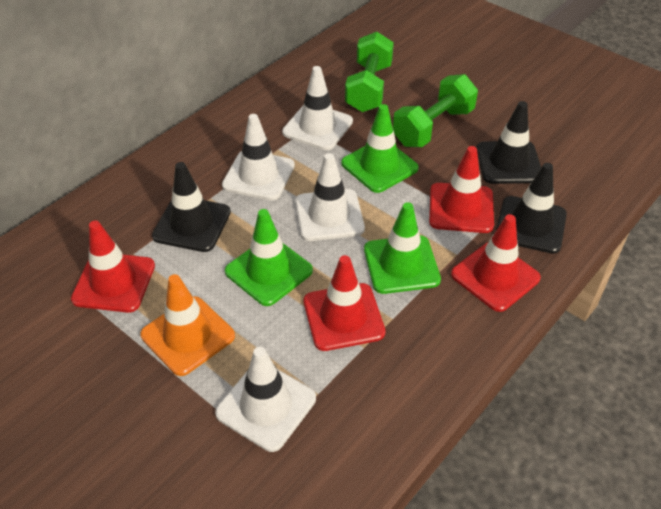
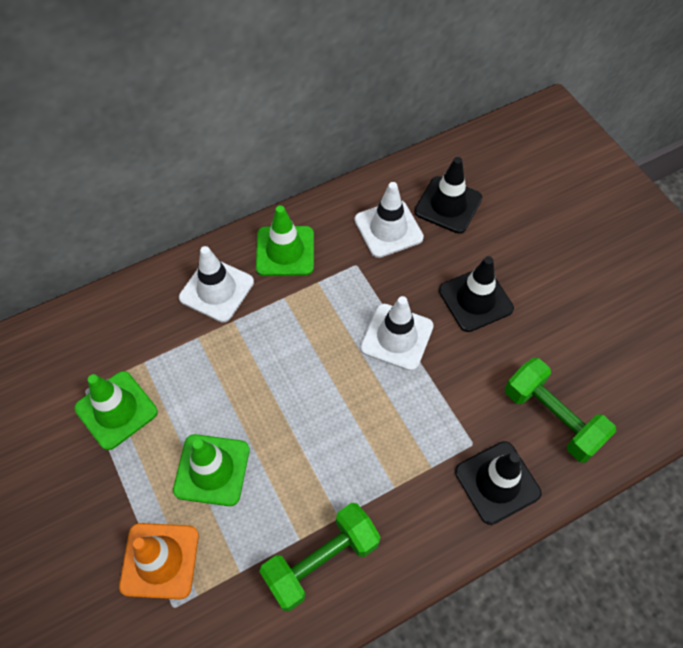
red traffic cone: 4 -> 0
white traffic cone: 4 -> 3

